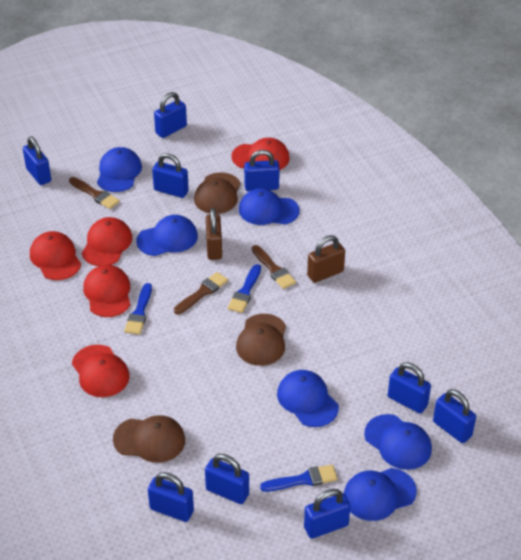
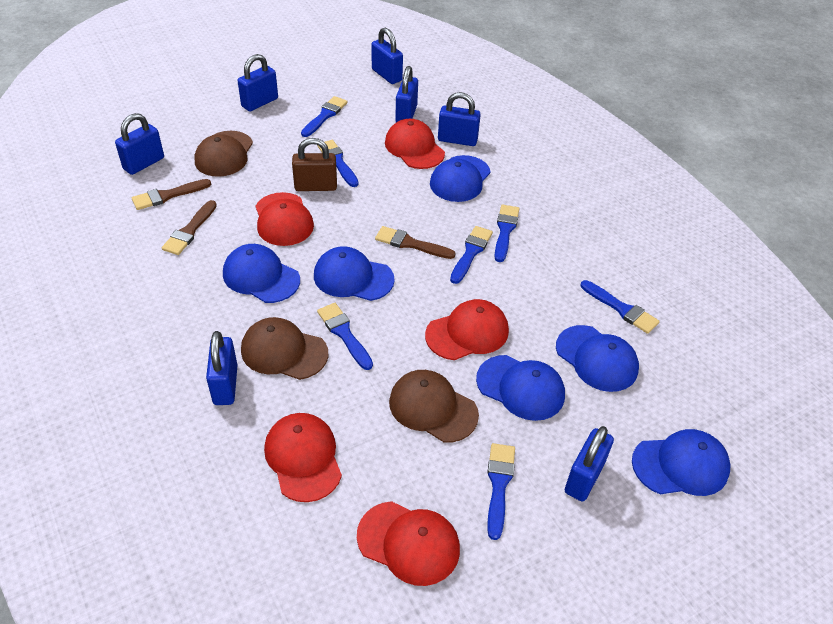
blue brush: 3 -> 7
blue padlock: 9 -> 7
brown padlock: 2 -> 1

